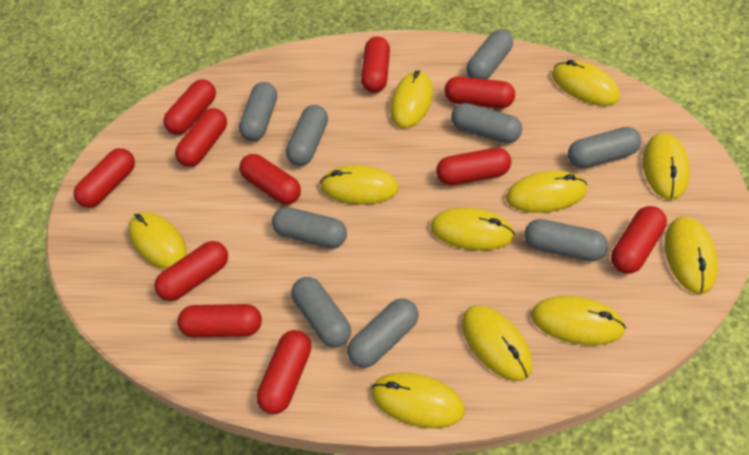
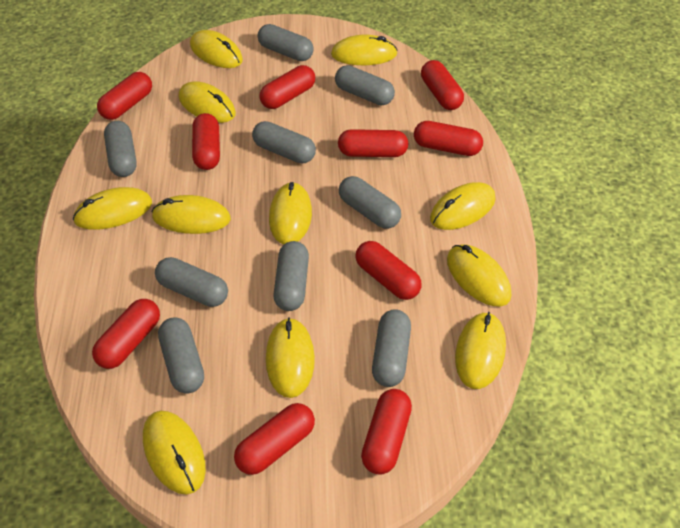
red capsule: 11 -> 10

